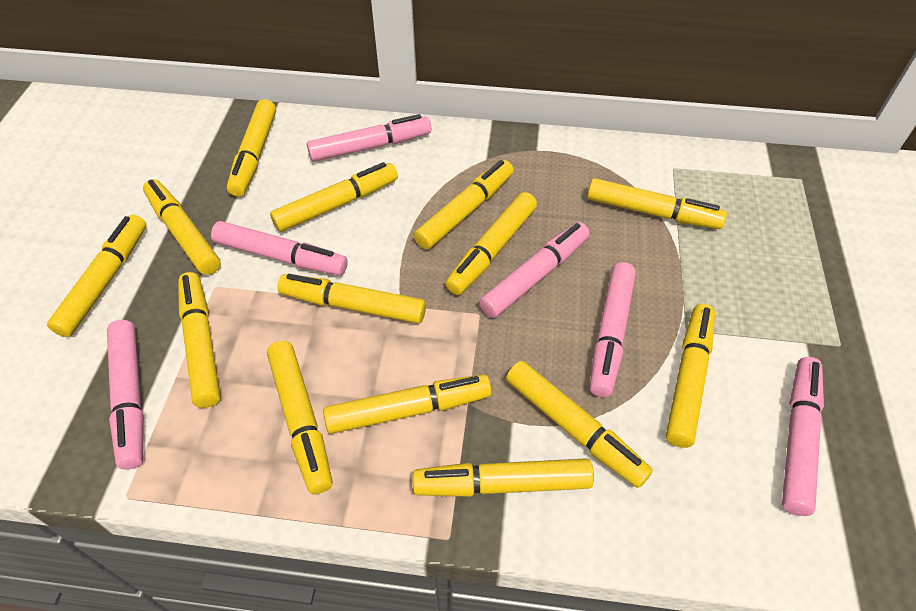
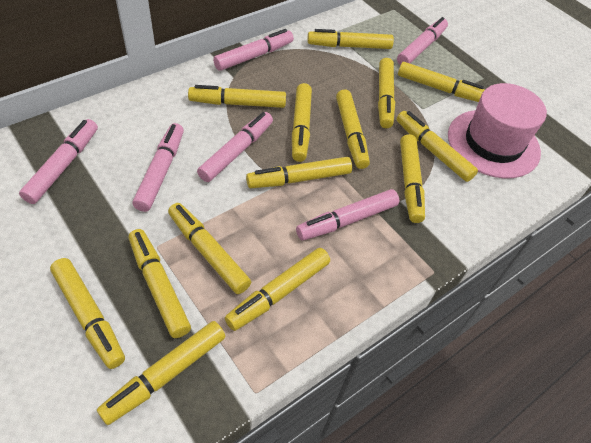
pink hat: 0 -> 1

